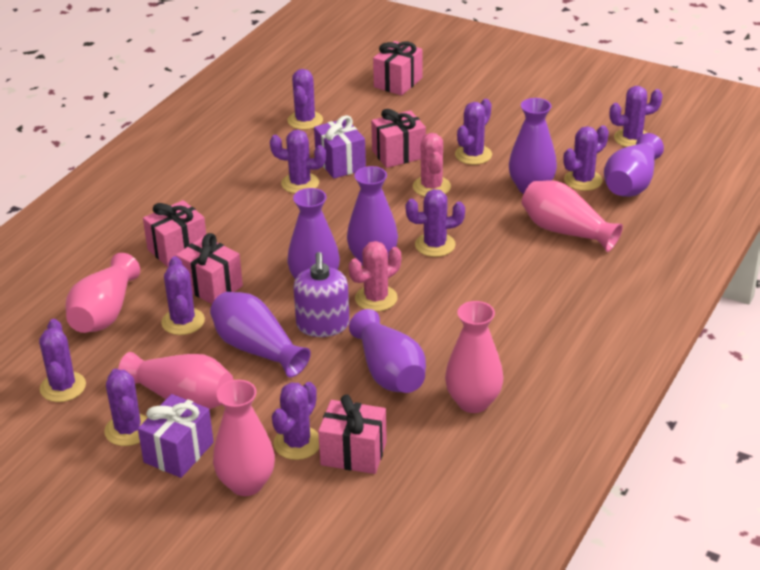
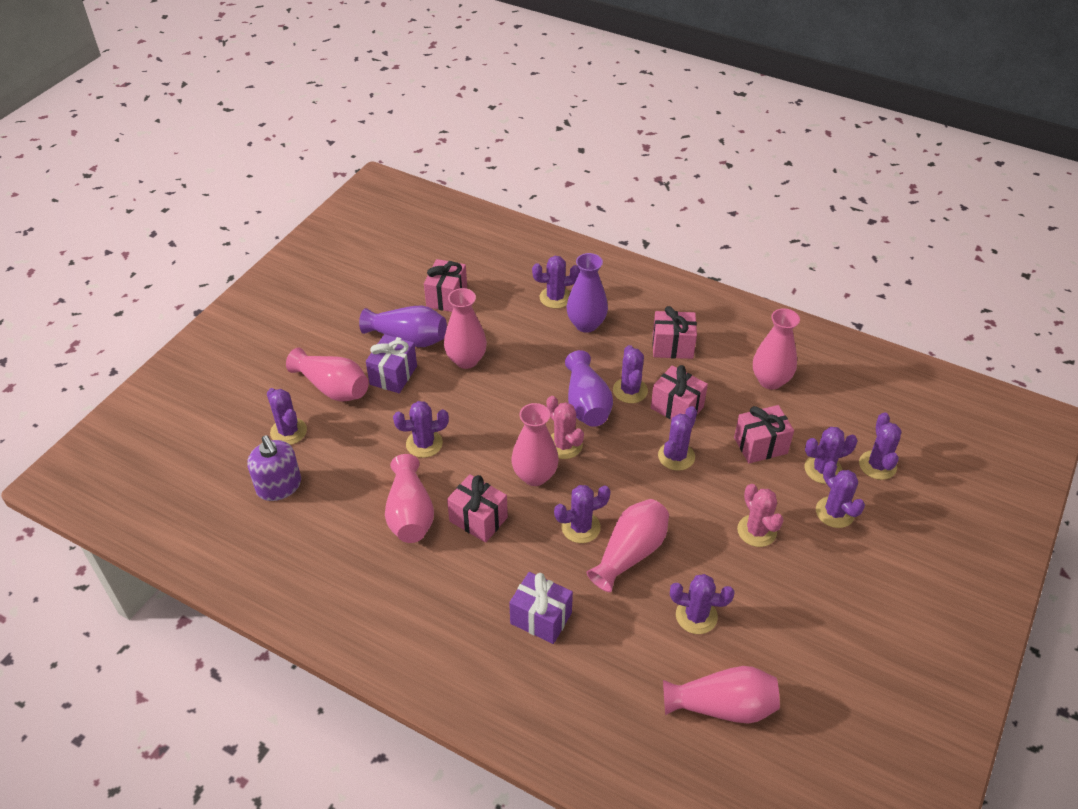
pink vase: 5 -> 7
purple vase: 6 -> 3

